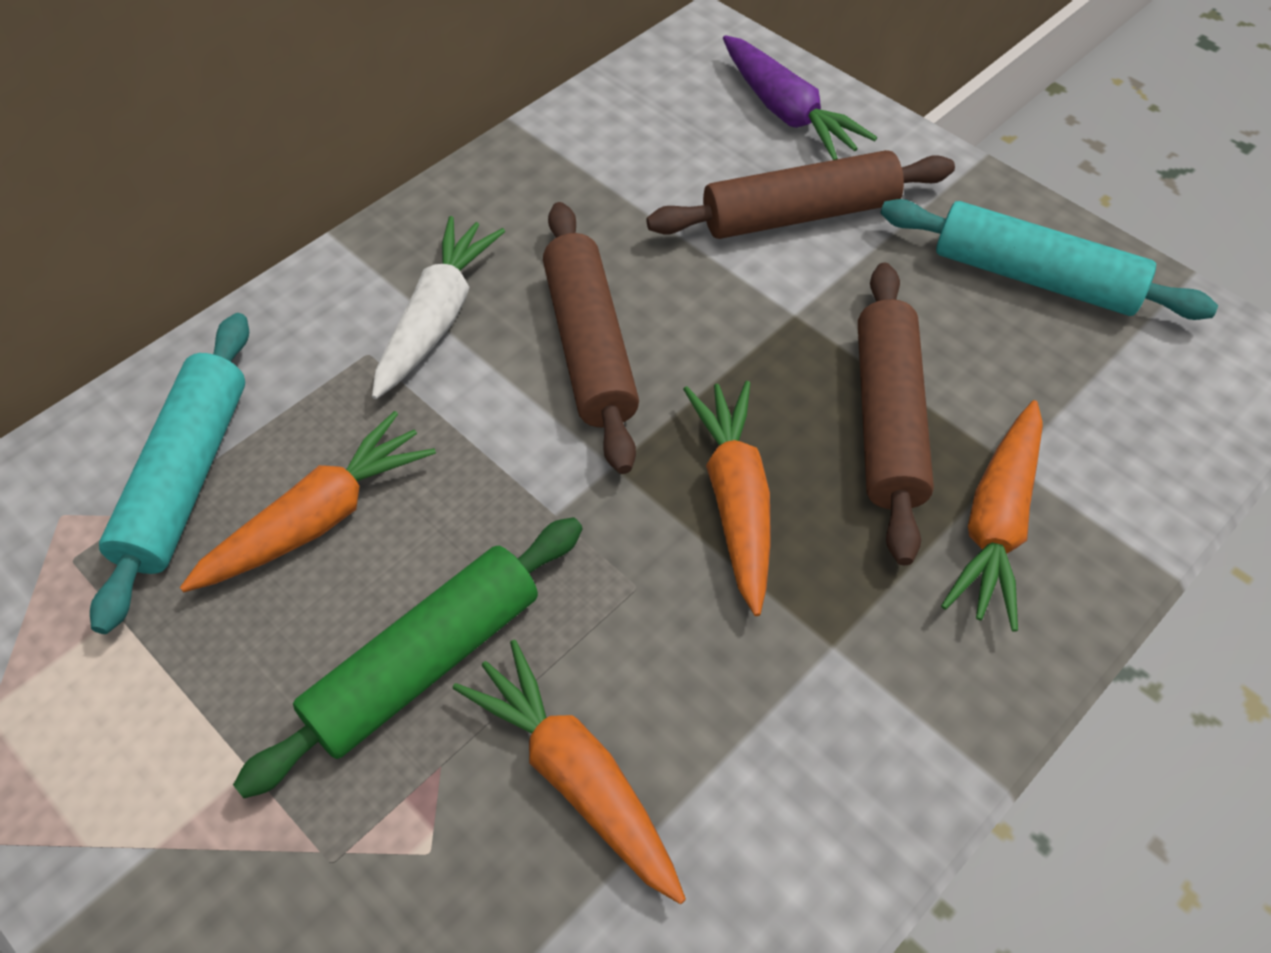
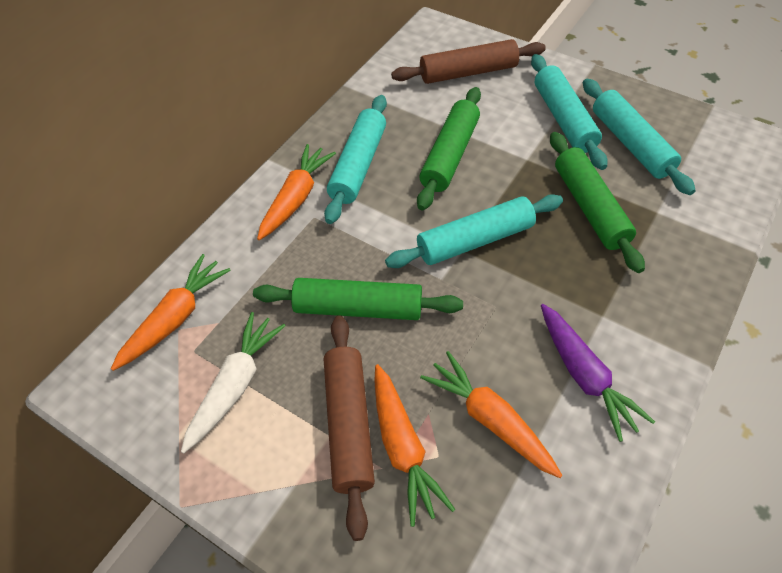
brown rolling pin: 3 -> 2
green rolling pin: 1 -> 3
turquoise rolling pin: 2 -> 4

